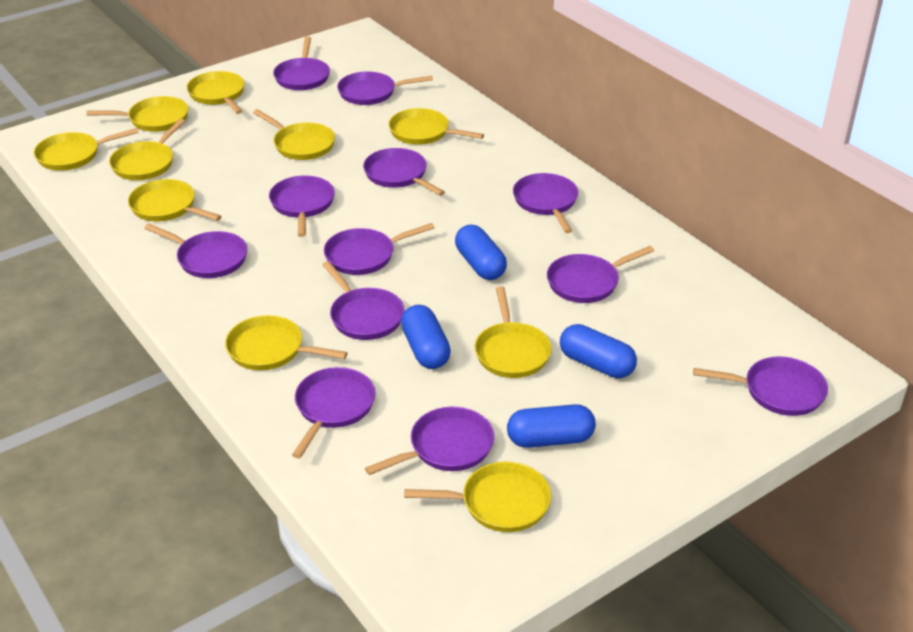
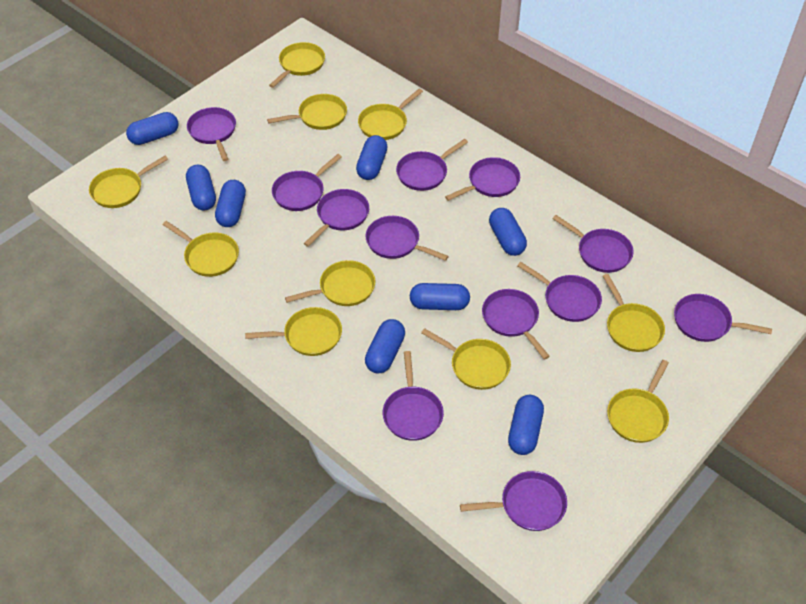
blue capsule: 4 -> 8

